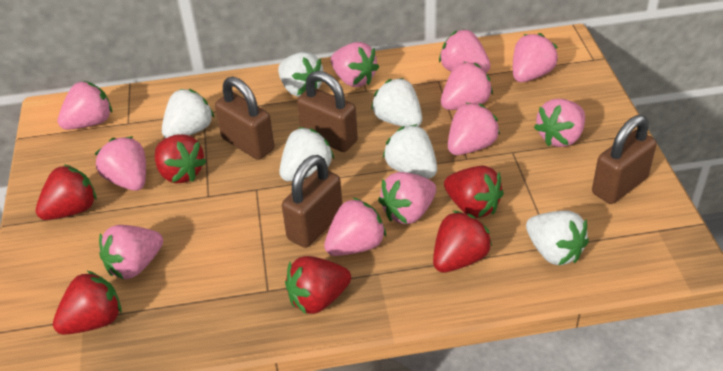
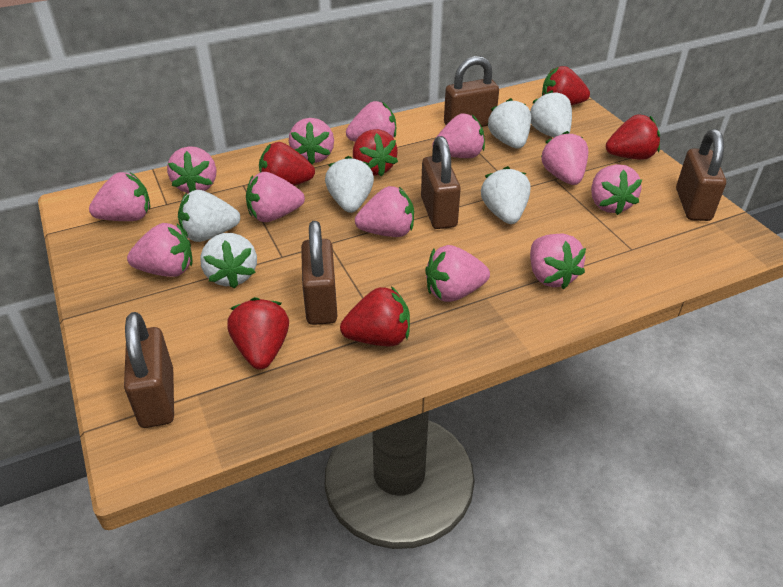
brown padlock: 4 -> 5
pink strawberry: 11 -> 12

